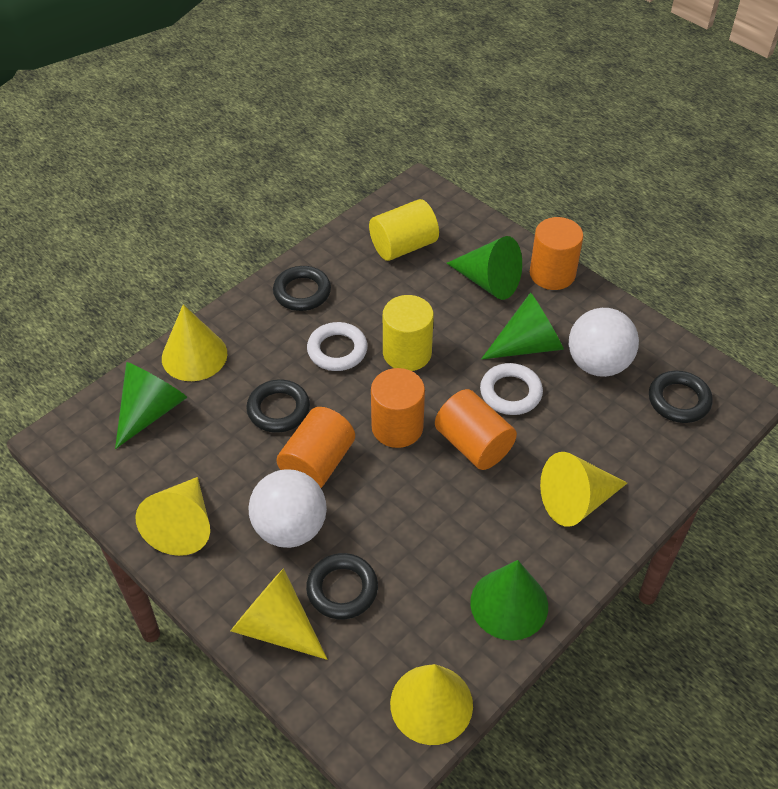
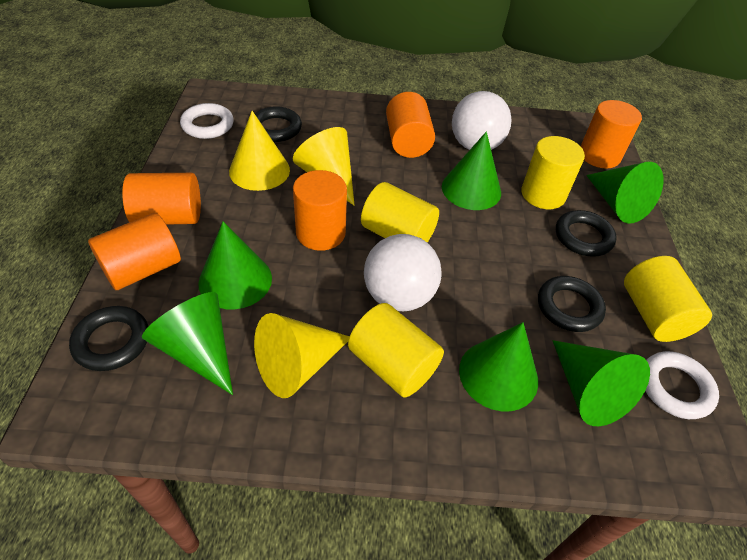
green cone: 4 -> 6
orange cylinder: 4 -> 5
yellow cone: 5 -> 3
yellow cylinder: 2 -> 4

